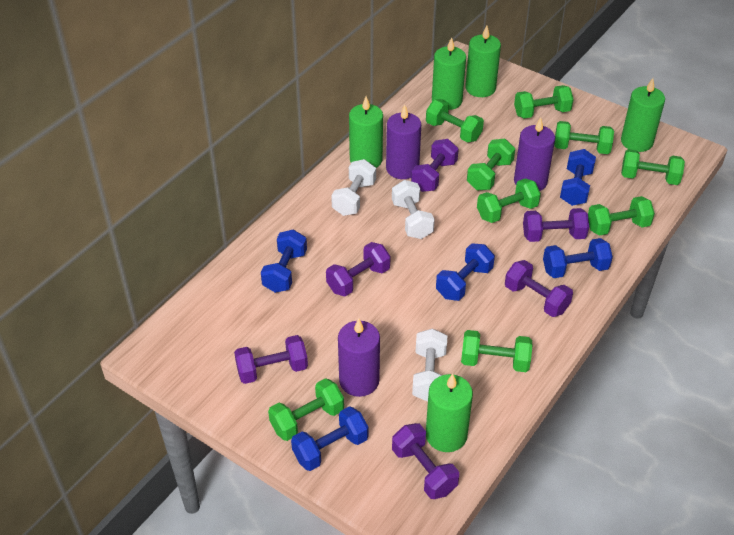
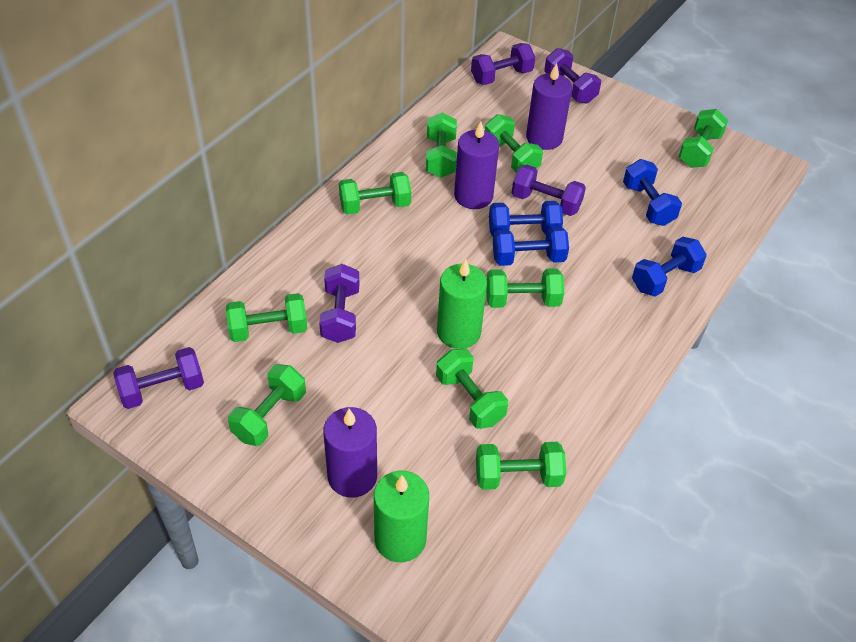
blue dumbbell: 5 -> 4
green candle: 5 -> 2
purple dumbbell: 6 -> 5
white dumbbell: 3 -> 0

